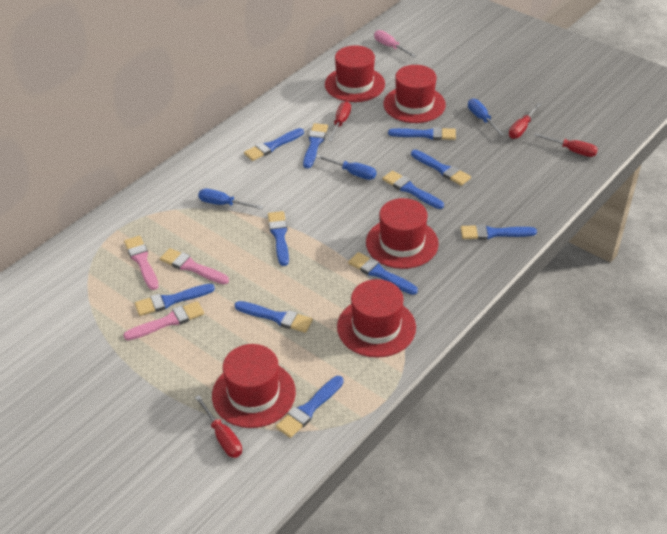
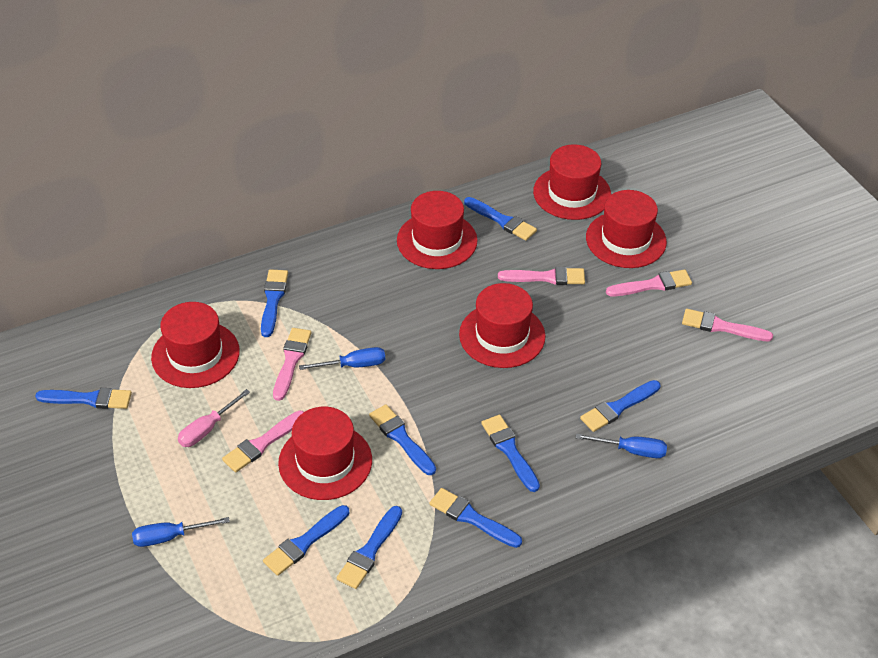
blue brush: 11 -> 9
pink brush: 3 -> 5
red hat: 5 -> 6
red screwdriver: 4 -> 0

